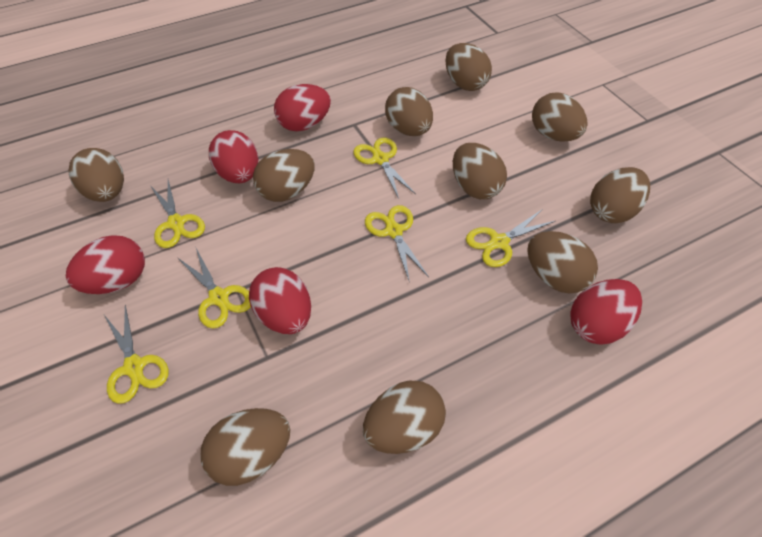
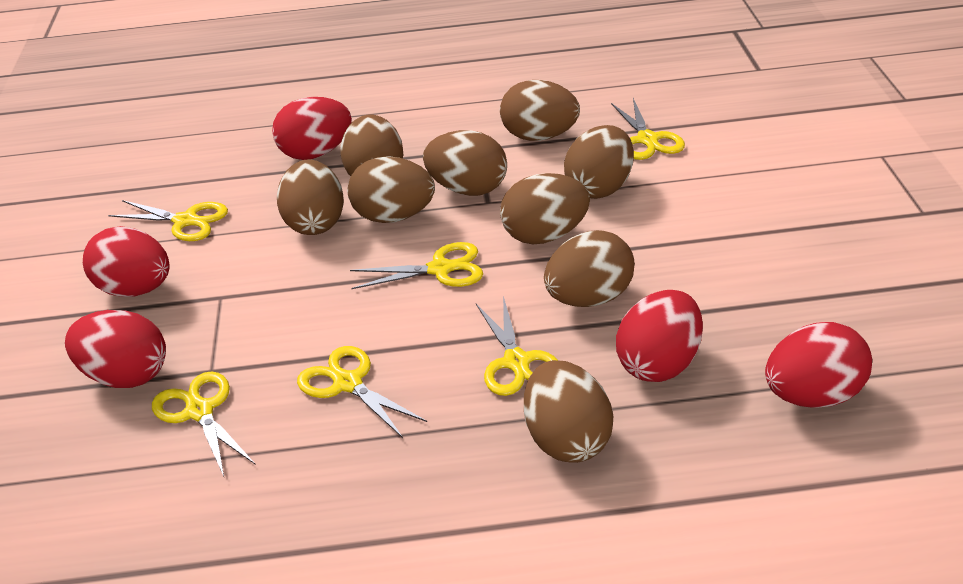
brown egg: 10 -> 9

